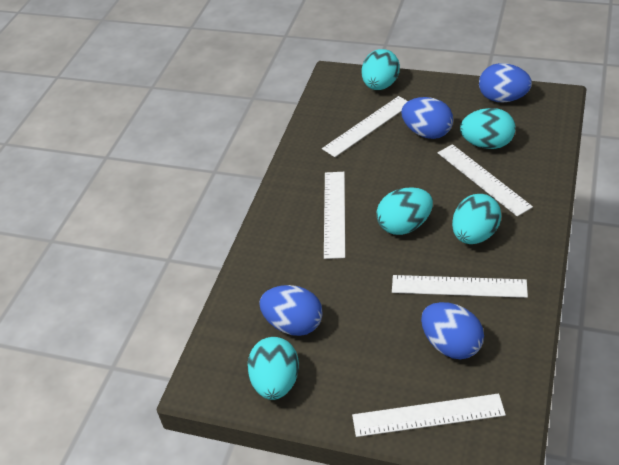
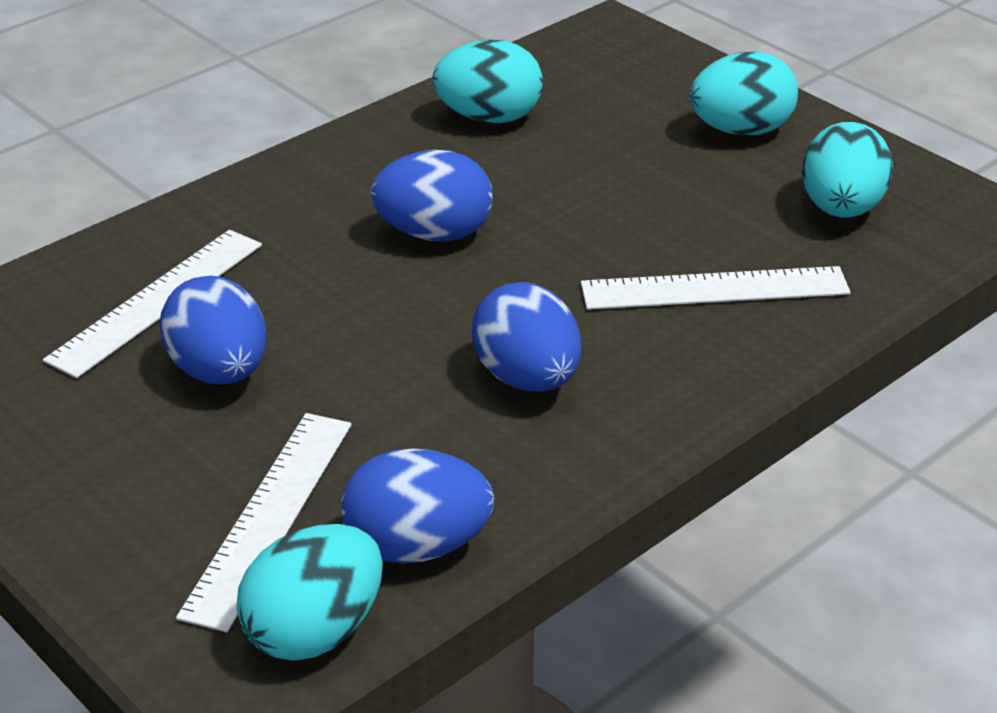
turquoise egg: 5 -> 4
white ruler: 5 -> 3

